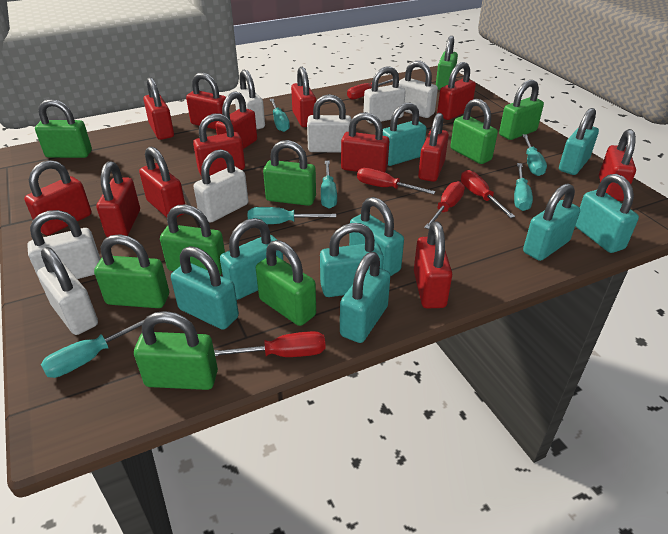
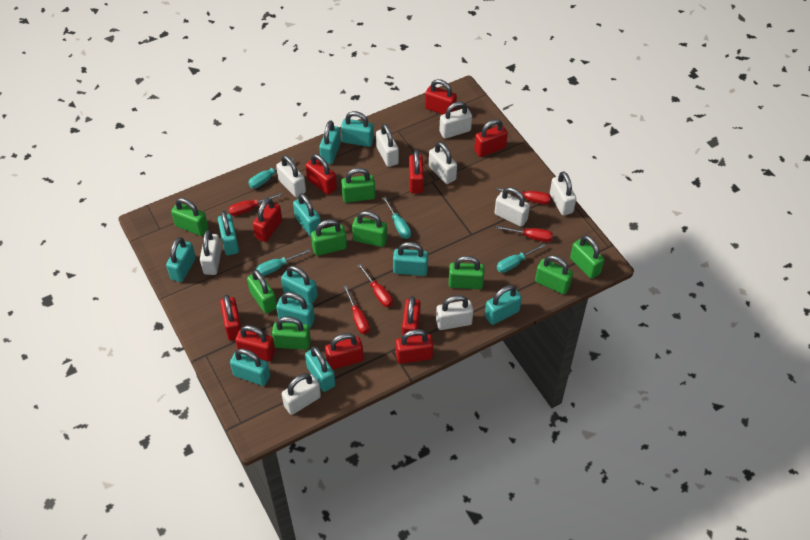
red padlock: 13 -> 10
turquoise padlock: 9 -> 11
turquoise screwdriver: 6 -> 4
white padlock: 7 -> 9

